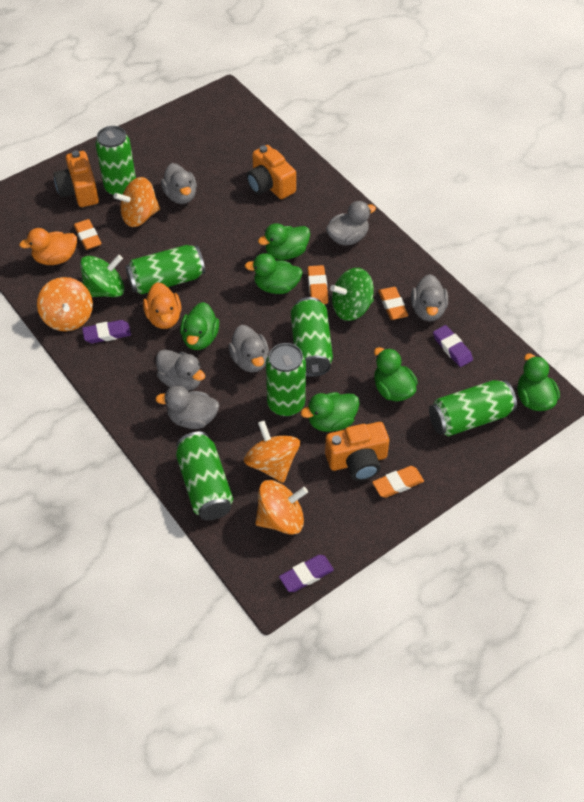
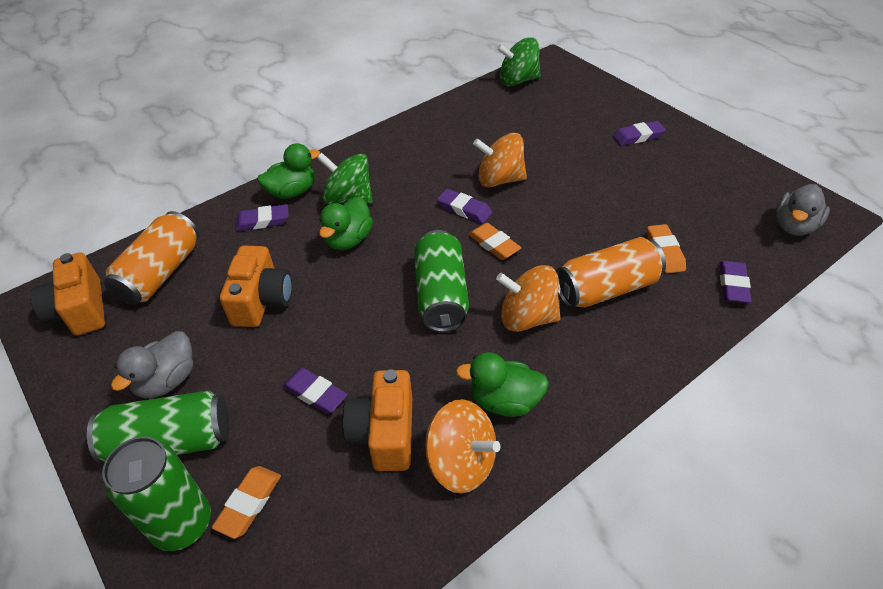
green can: 6 -> 3
green duck: 6 -> 3
grey duck: 6 -> 2
orange can: 0 -> 2
orange duck: 2 -> 0
orange eraser: 4 -> 3
orange spinning top: 4 -> 3
purple eraser: 3 -> 5

